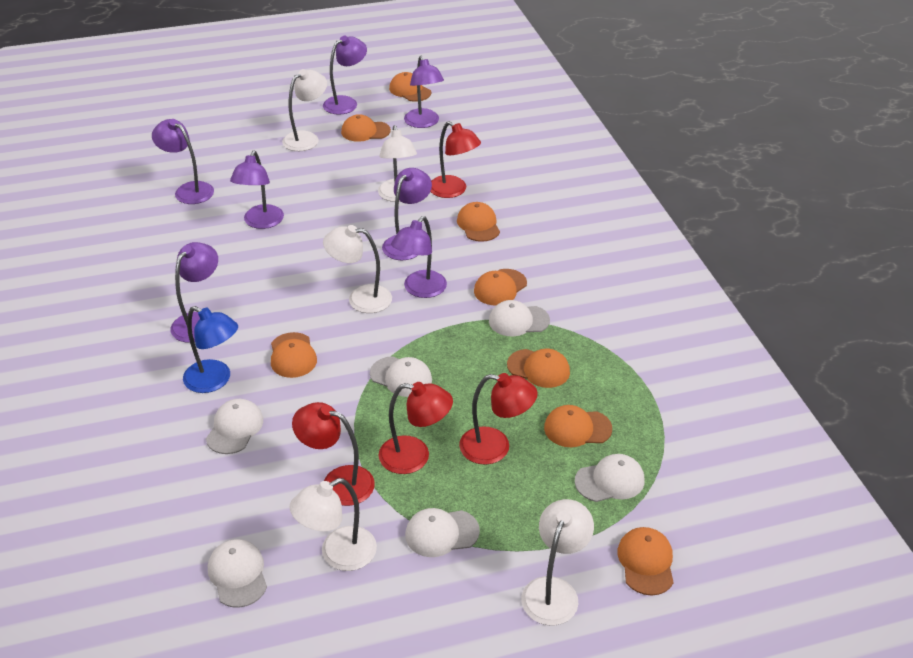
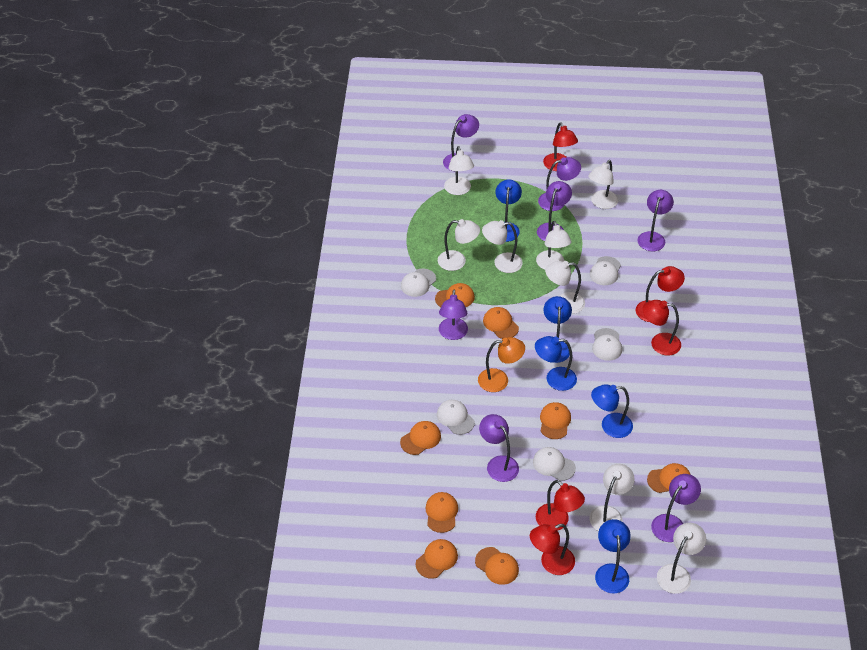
blue lamp: 1 -> 5
orange lamp: 0 -> 1
red lamp: 4 -> 5
white cap: 6 -> 5
white lamp: 5 -> 8

